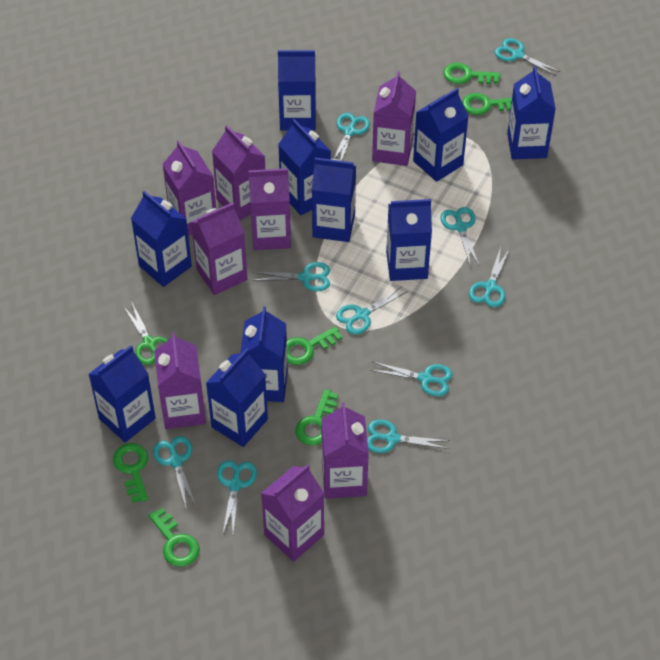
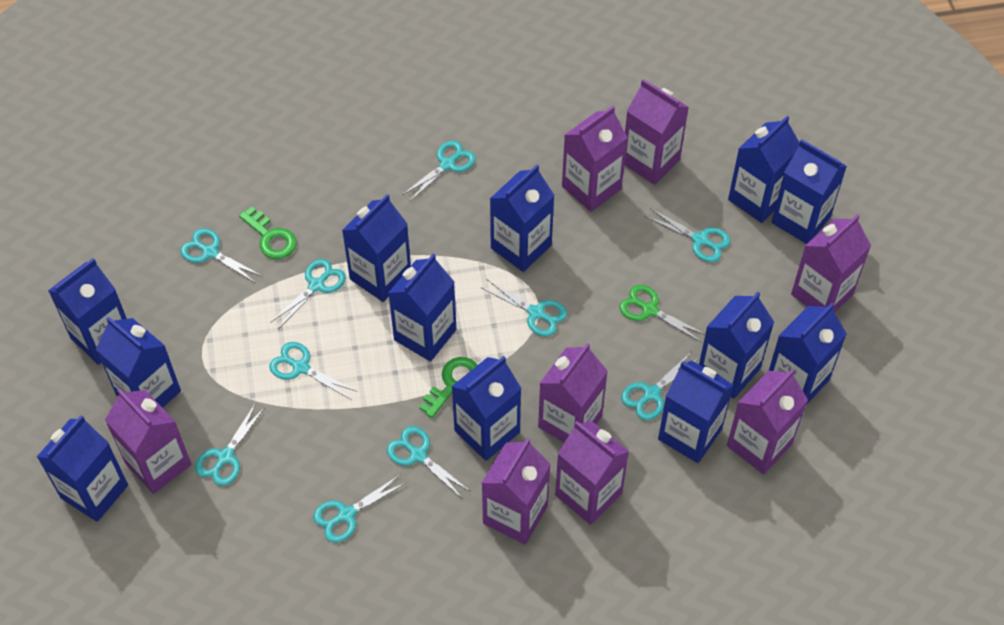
blue carton: 10 -> 12
green key: 6 -> 2

